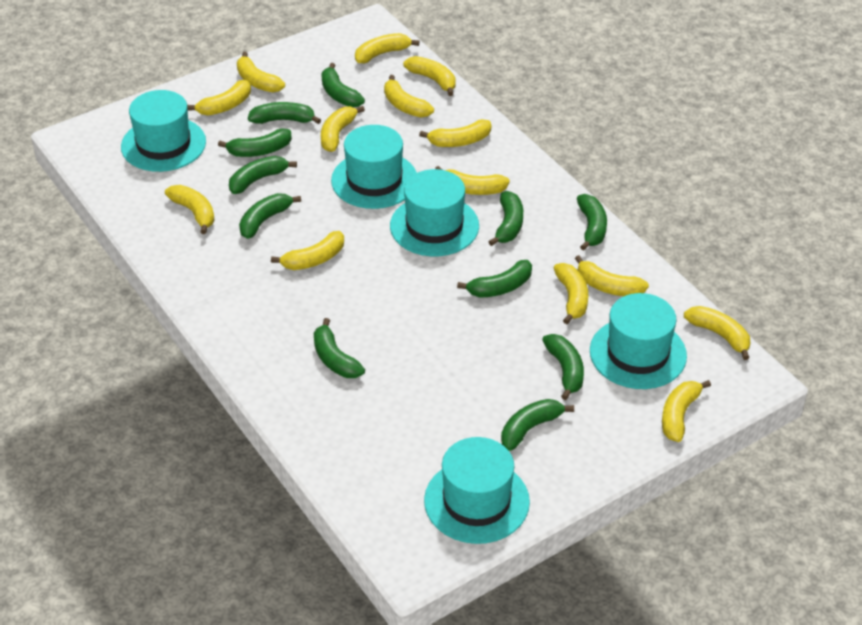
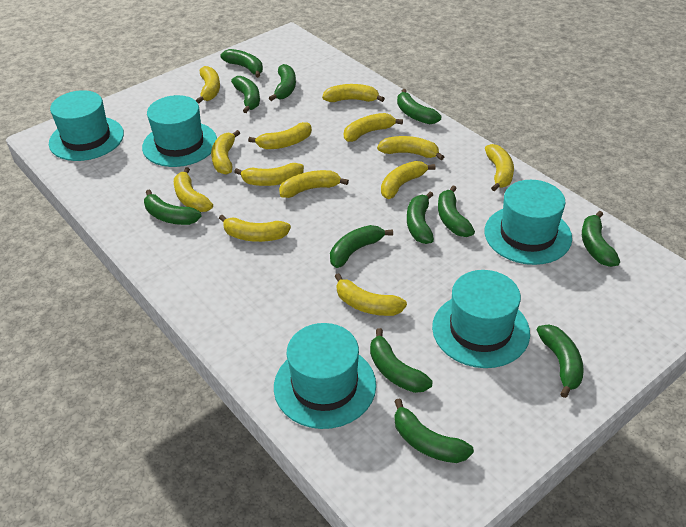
green banana: 11 -> 12
yellow banana: 14 -> 13

